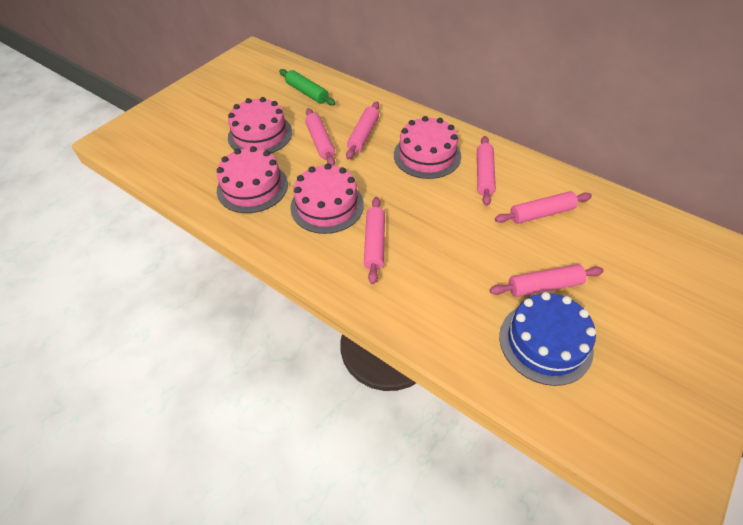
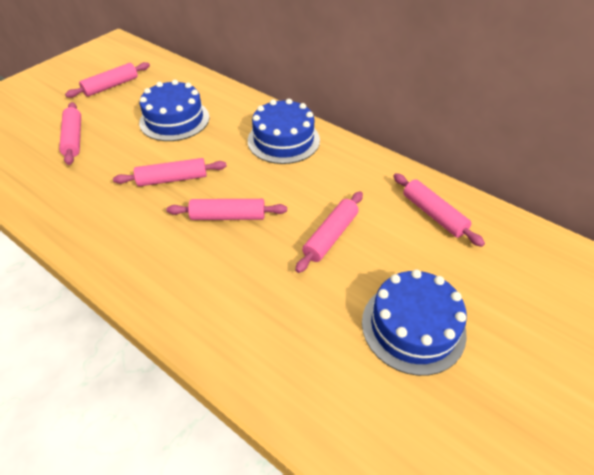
blue cake: 1 -> 3
green rolling pin: 1 -> 0
pink cake: 4 -> 0

